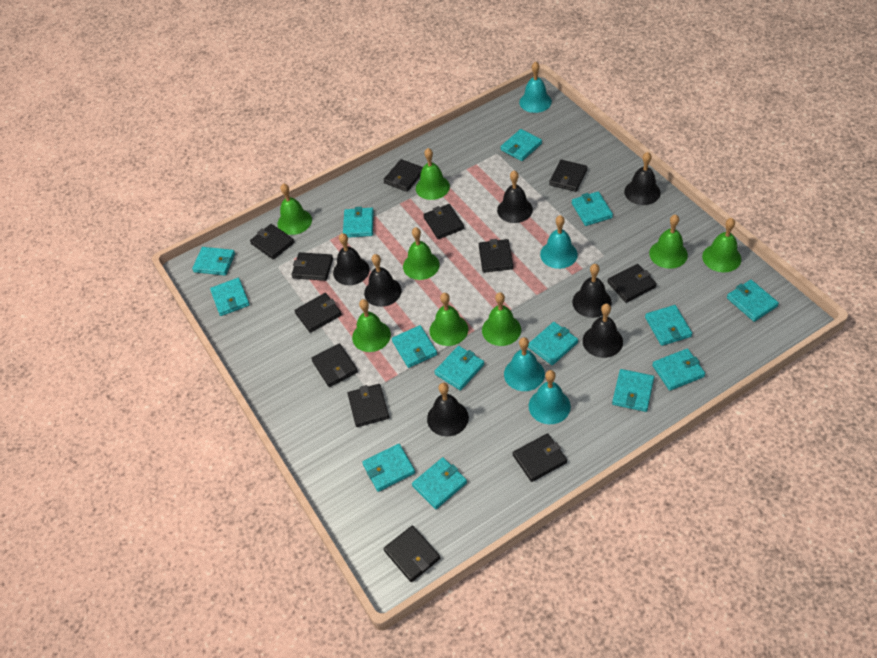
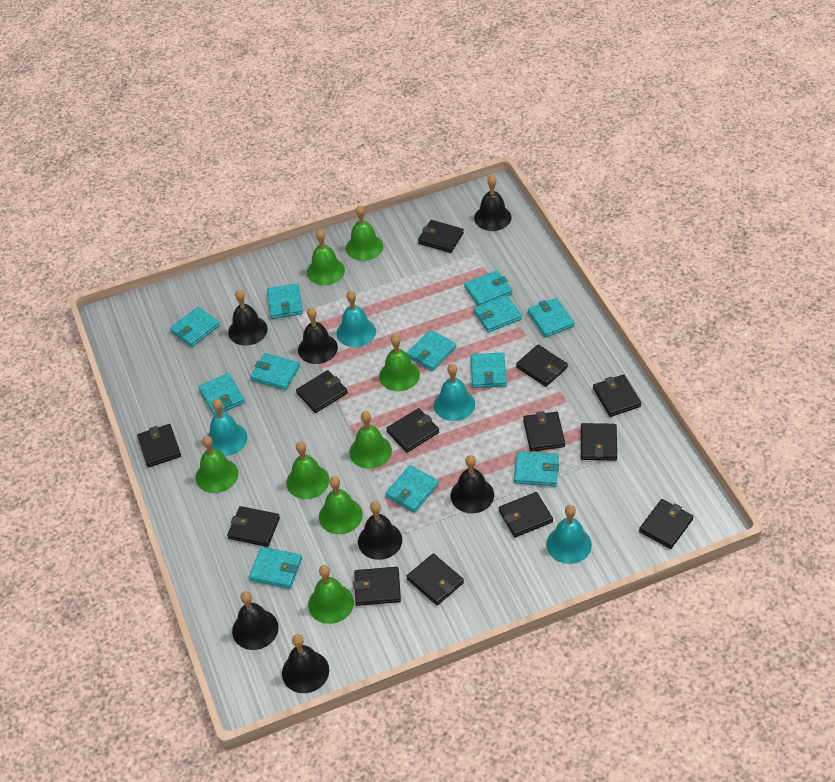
black wallet: 12 -> 13
turquoise wallet: 14 -> 12

